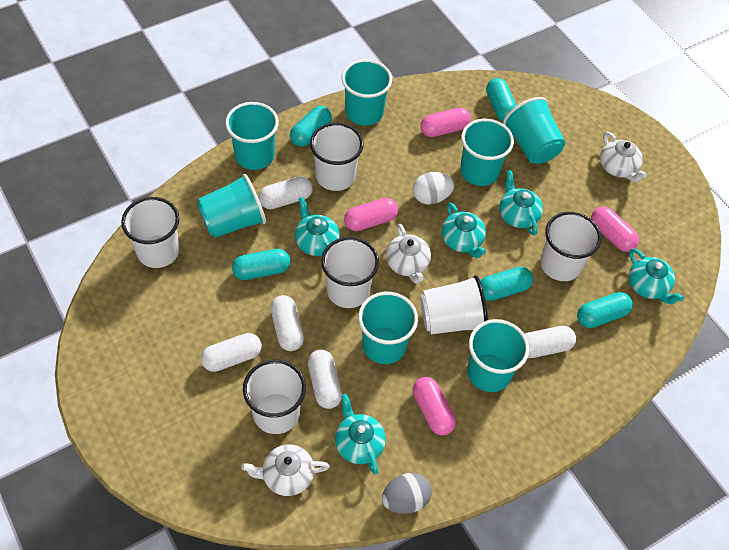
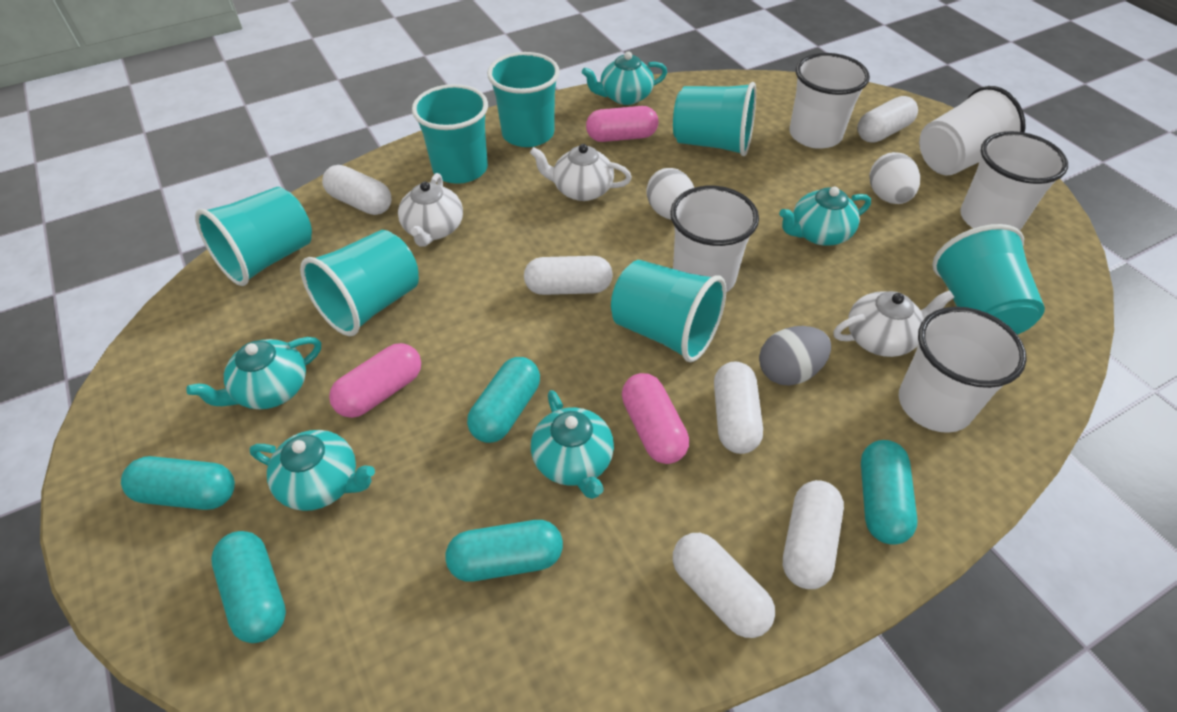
pink capsule: 4 -> 3
white capsule: 5 -> 6
white cup: 6 -> 5
white egg: 1 -> 2

